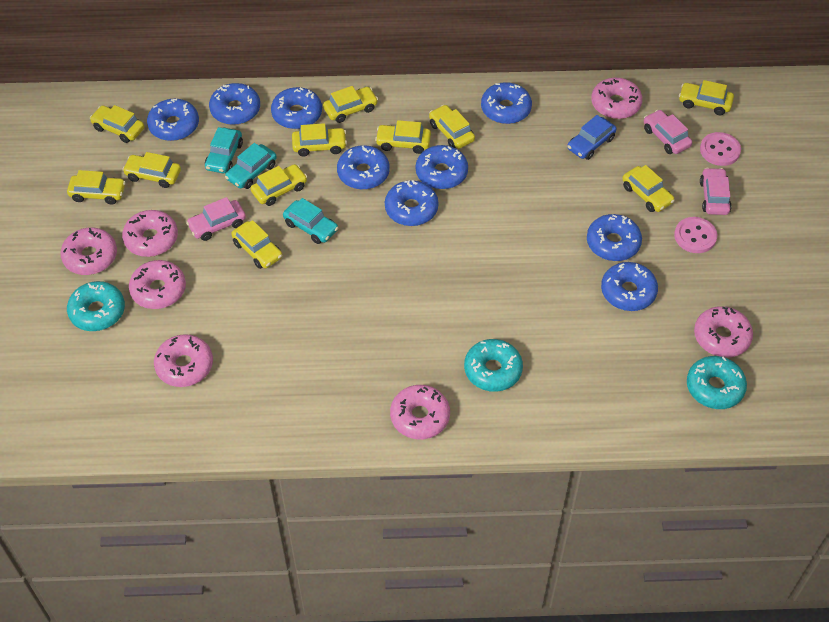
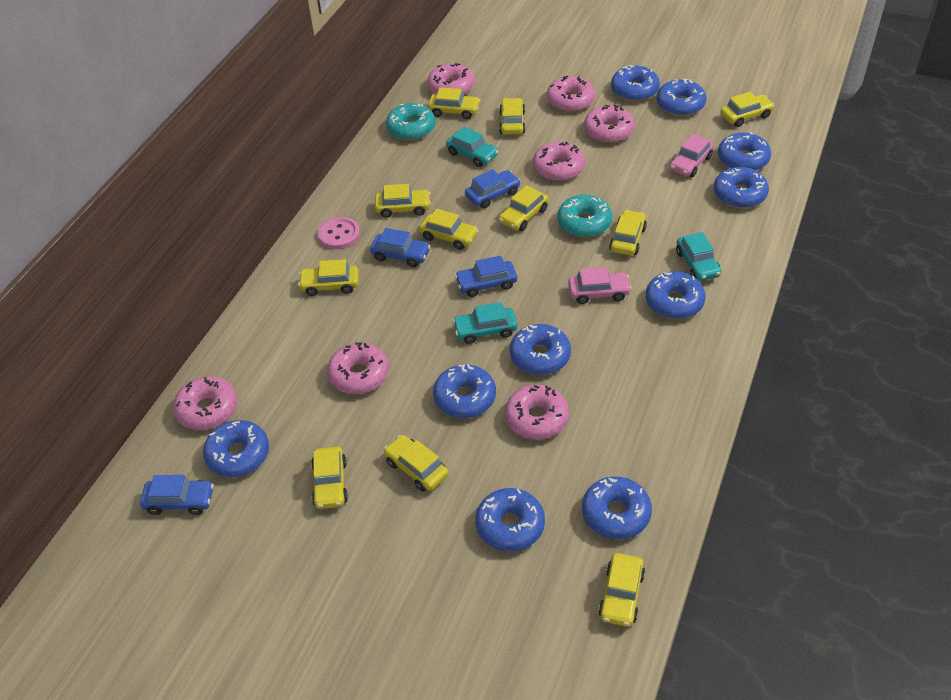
blue car: 1 -> 4
blue donut: 9 -> 10
pink button: 2 -> 1
pink car: 3 -> 2
turquoise donut: 3 -> 2

